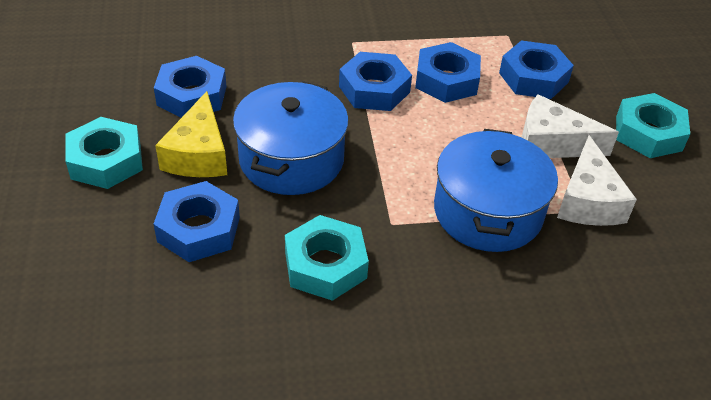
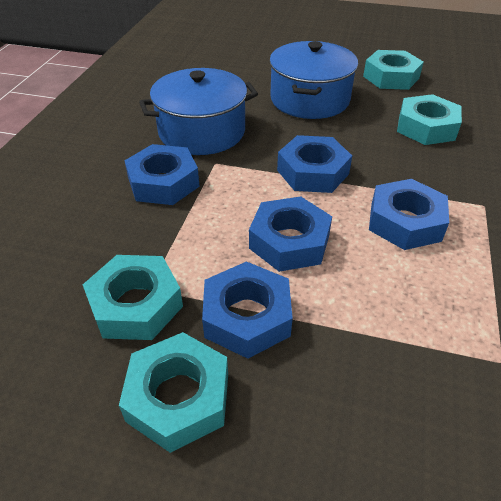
turquoise nut: 3 -> 4
white cheese: 2 -> 0
yellow cheese: 1 -> 0

